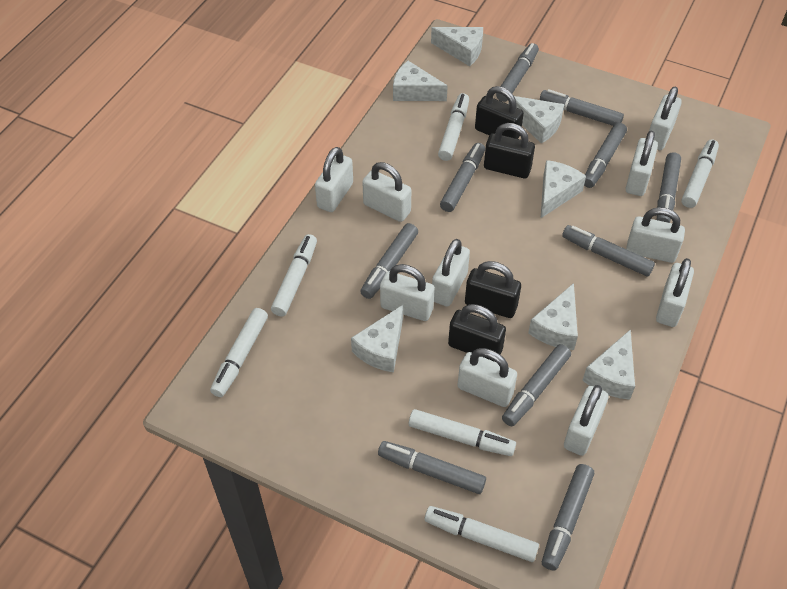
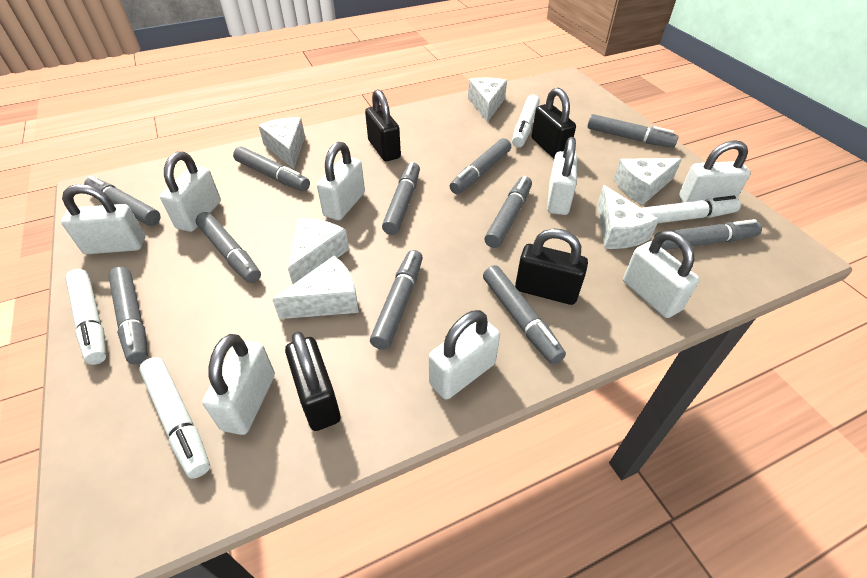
grey marker: 10 -> 11
white cheese: 7 -> 6
white marker: 6 -> 4
white padlock: 10 -> 8

